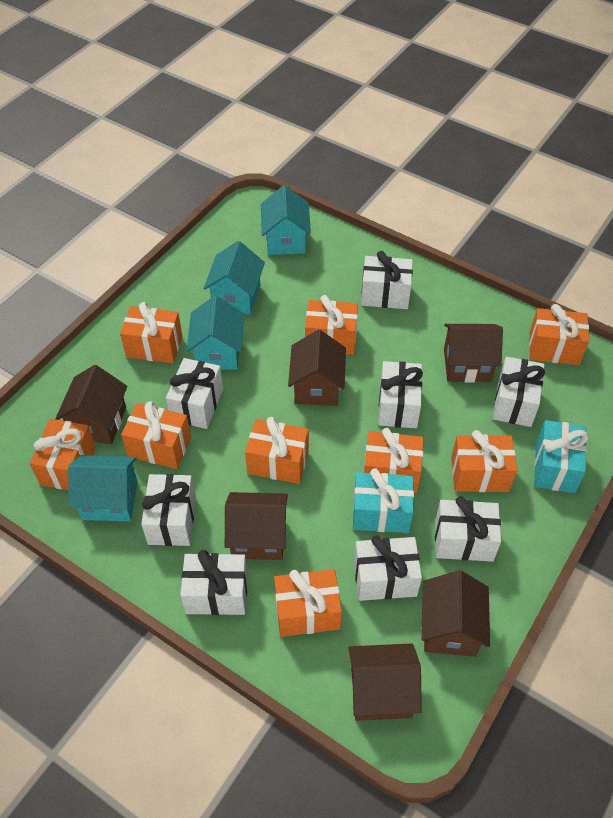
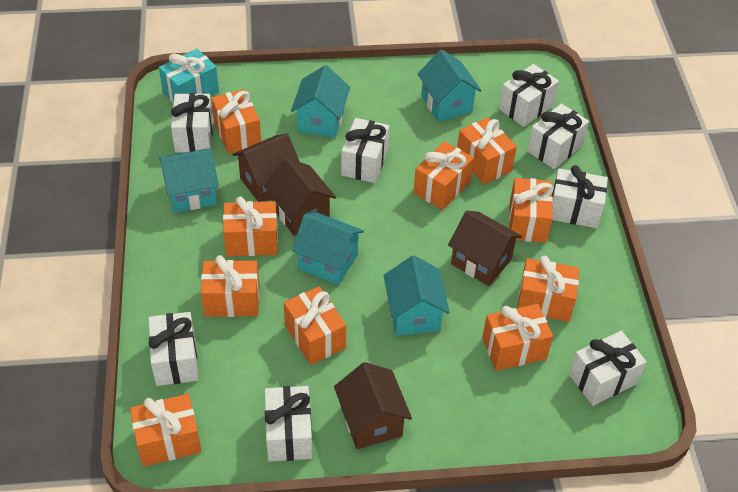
brown house: 6 -> 4
orange gift: 9 -> 10
turquoise gift: 2 -> 1
turquoise house: 4 -> 5

